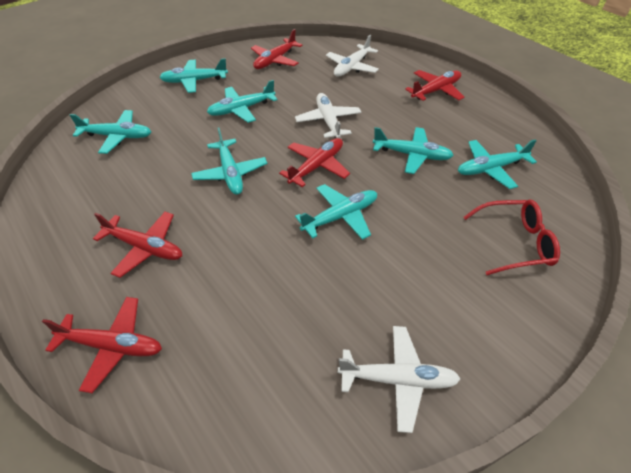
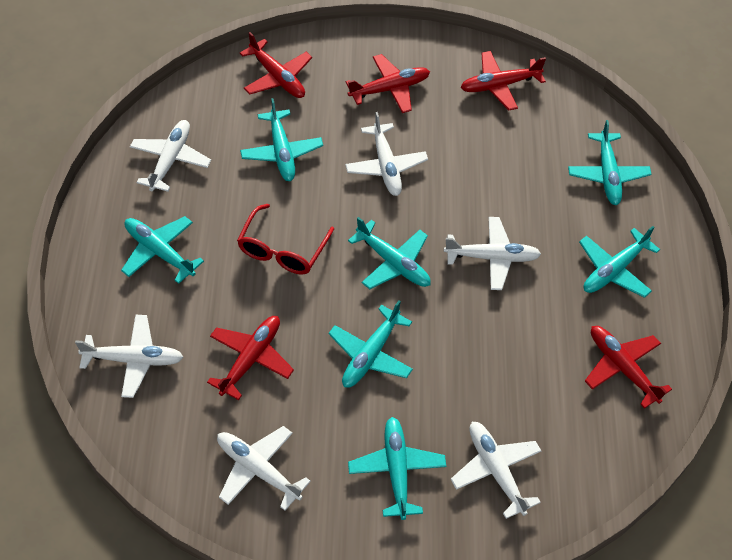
white plane: 3 -> 6

